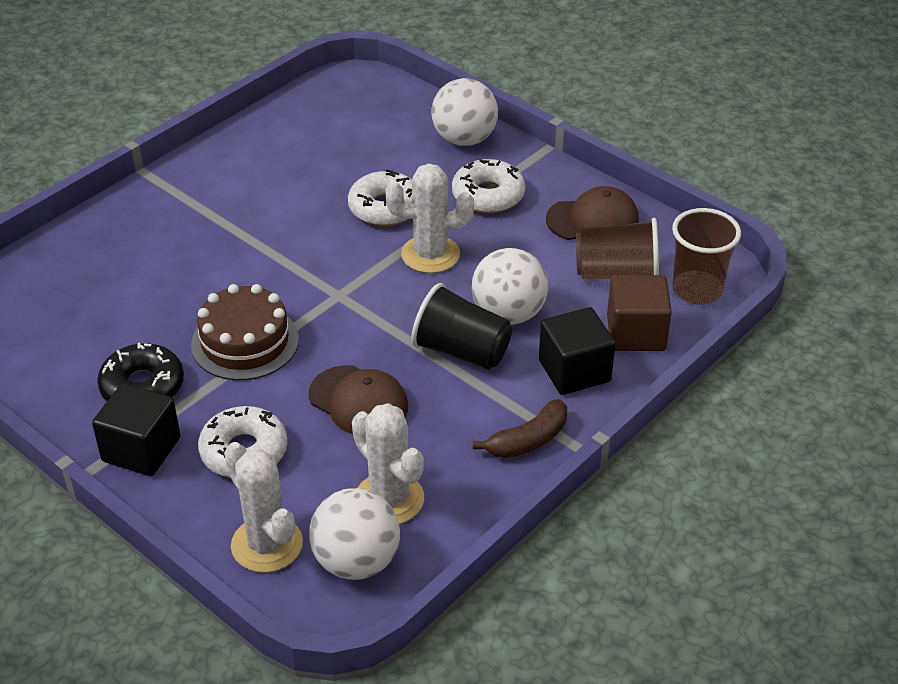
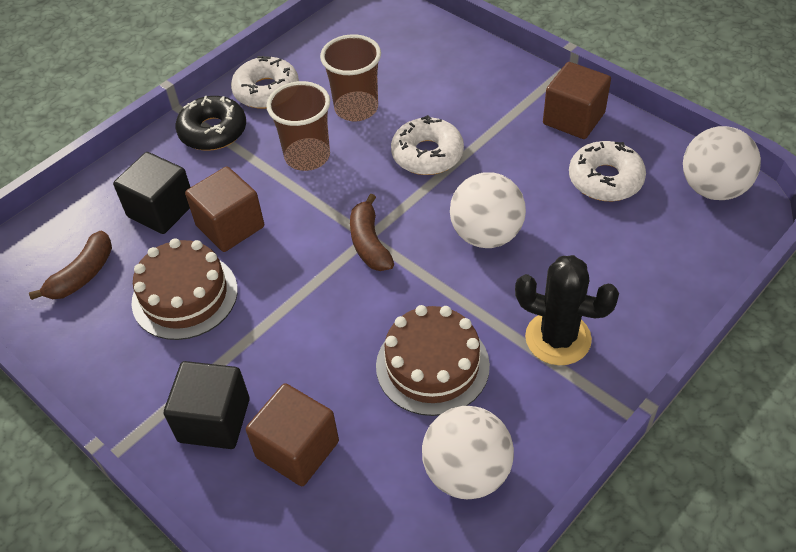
black cactus: 0 -> 1
black cup: 1 -> 0
brown banana: 1 -> 2
brown cake: 1 -> 2
brown cap: 2 -> 0
brown cube: 1 -> 3
white cactus: 3 -> 0

